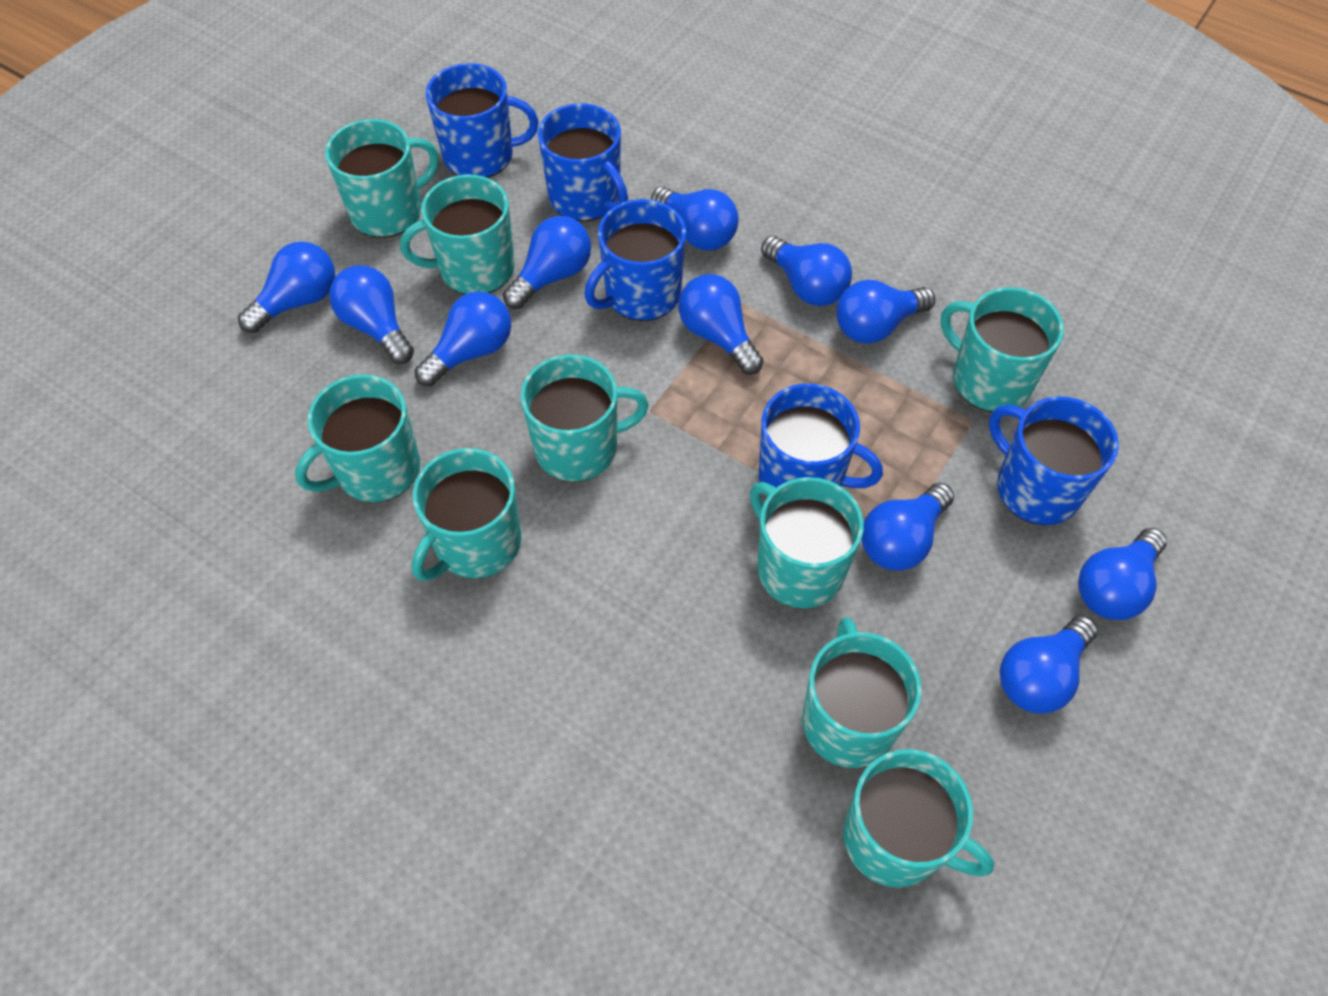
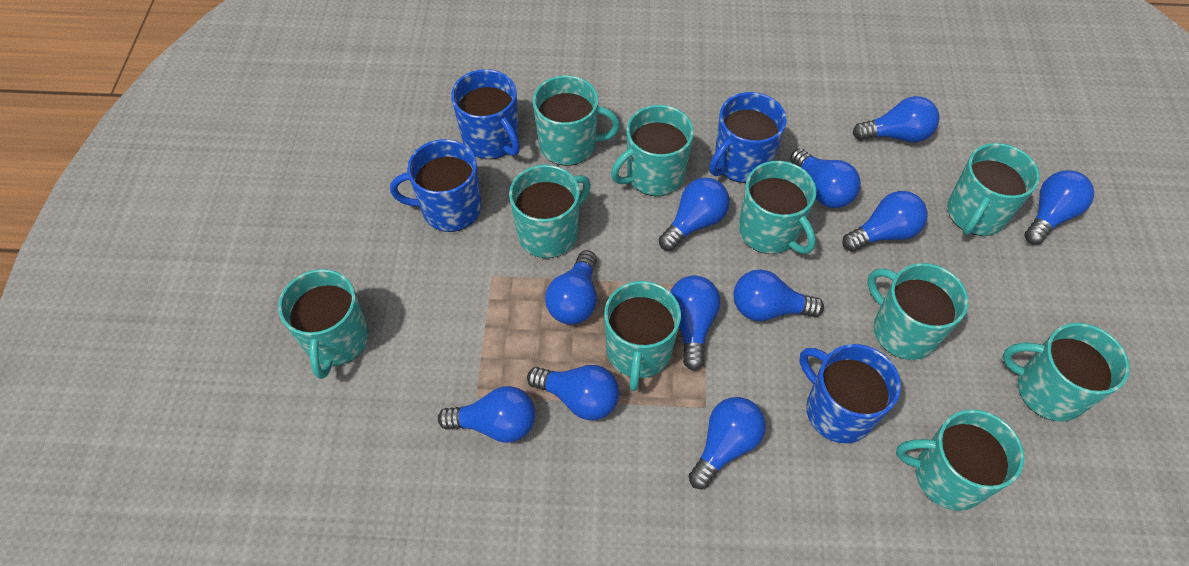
blue mug: 5 -> 4
turquoise mug: 9 -> 10

